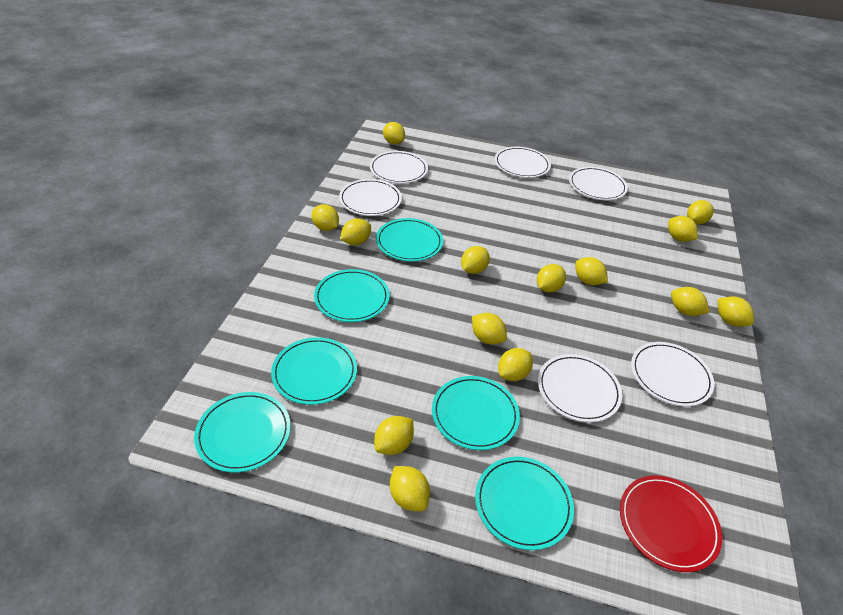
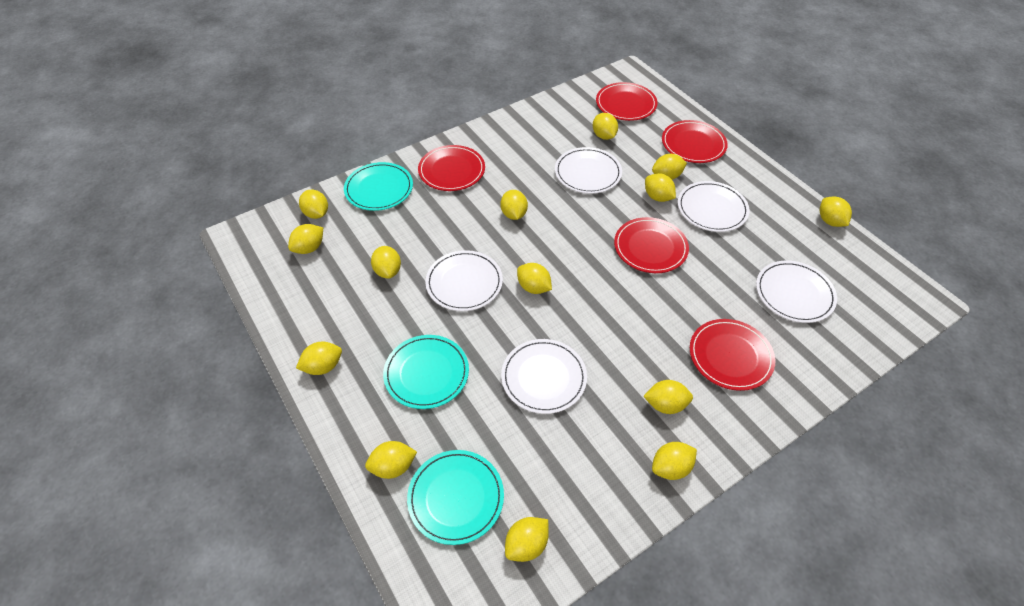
red plate: 1 -> 5
turquoise plate: 6 -> 3
white plate: 6 -> 5

